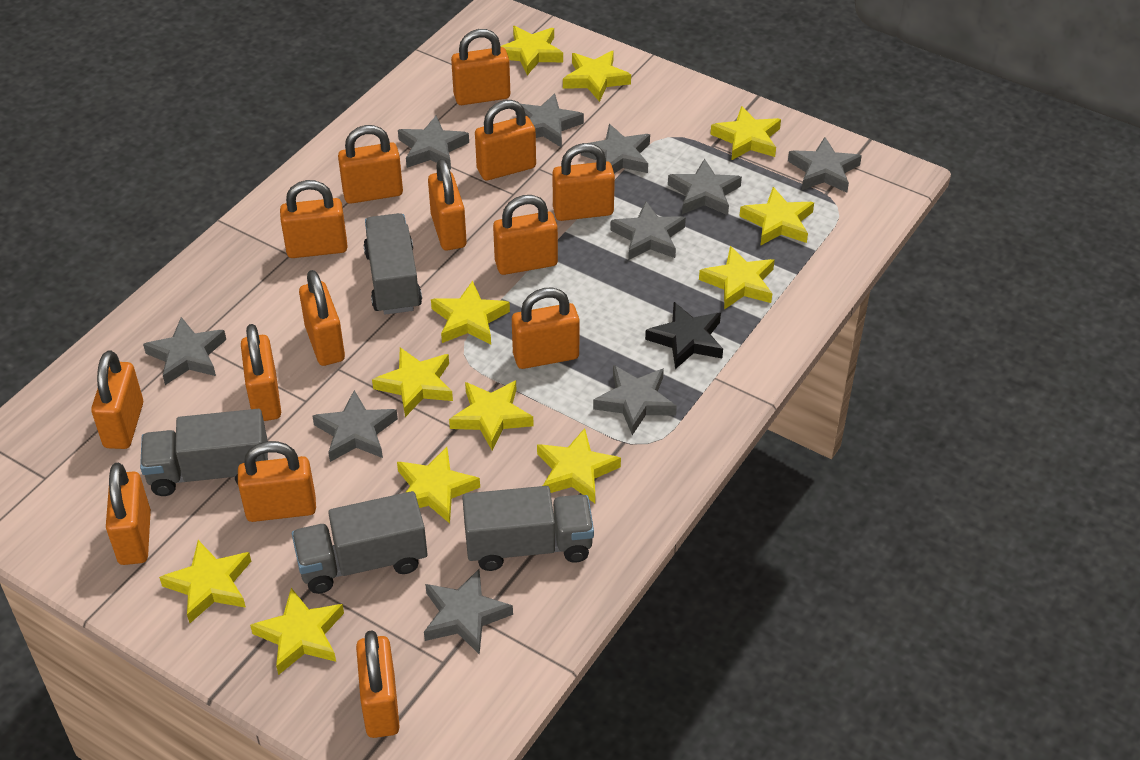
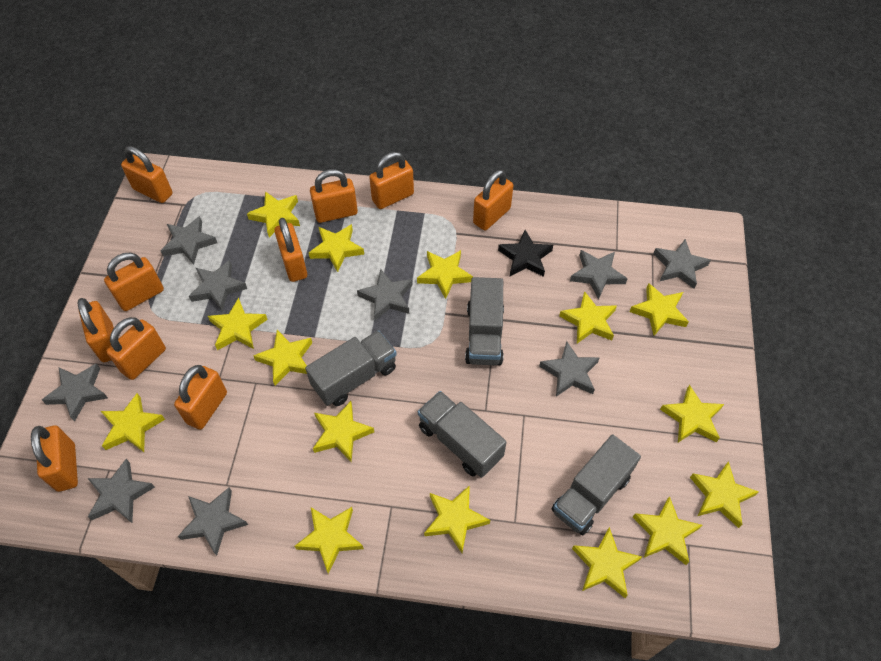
grey star: 10 -> 9
orange padlock: 14 -> 10
yellow star: 12 -> 15

